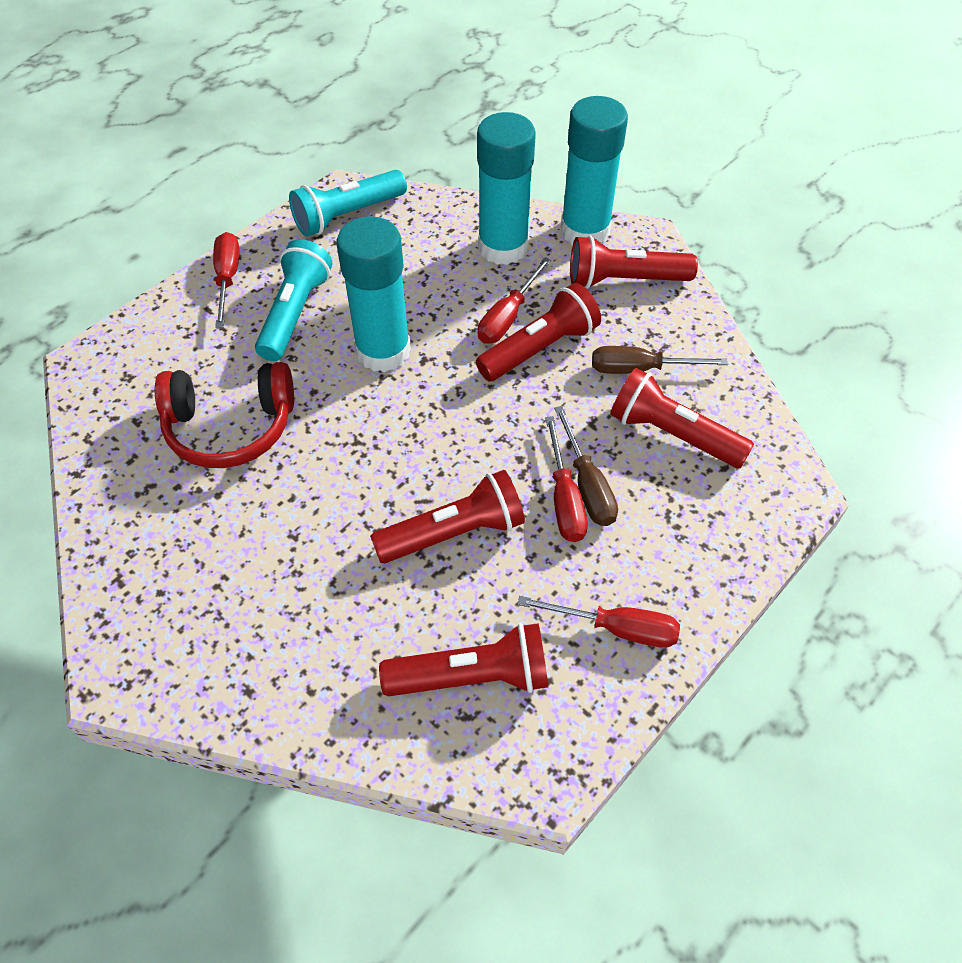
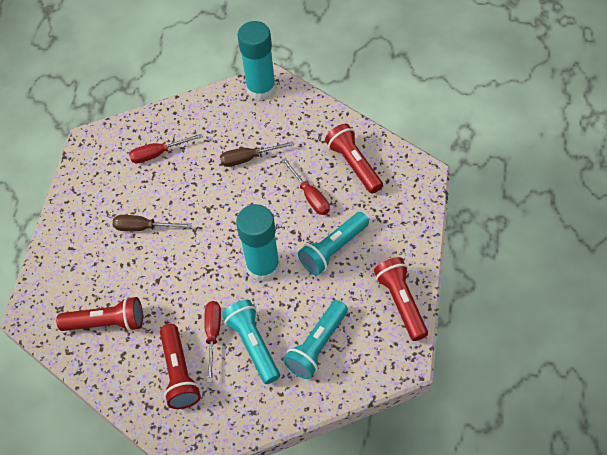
red flashlight: 5 -> 4
red headphones: 1 -> 0
red screwdriver: 4 -> 3
turquoise flashlight: 2 -> 3
turquoise glue stick: 3 -> 2

